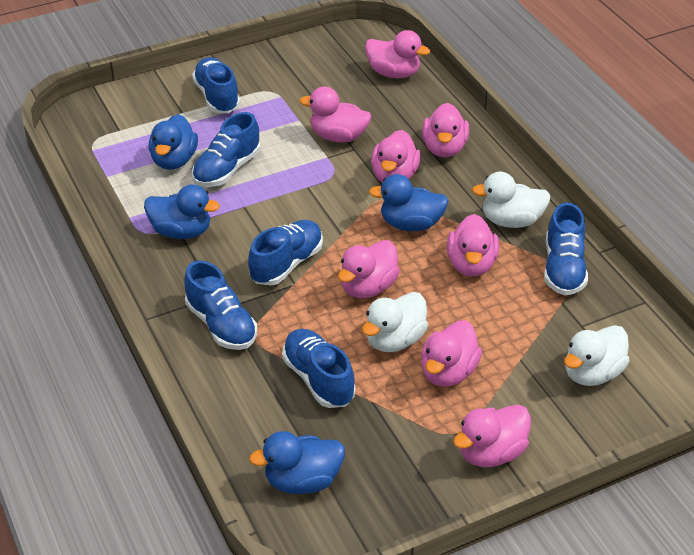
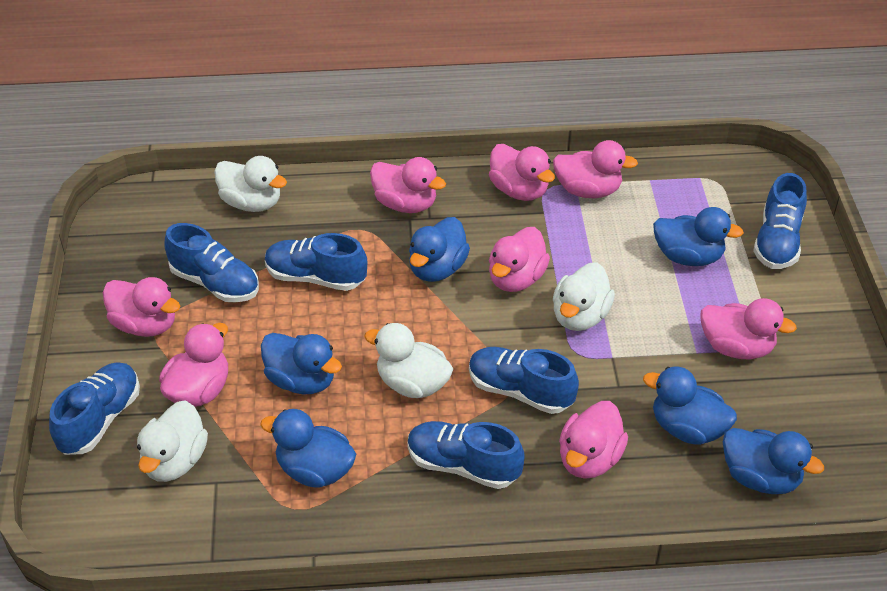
blue duck: 4 -> 6
white duck: 3 -> 4

